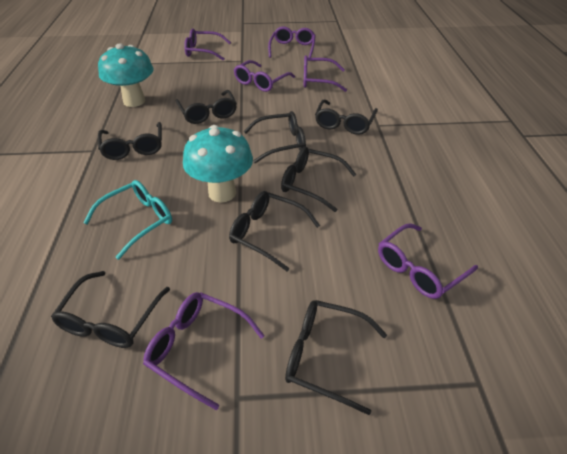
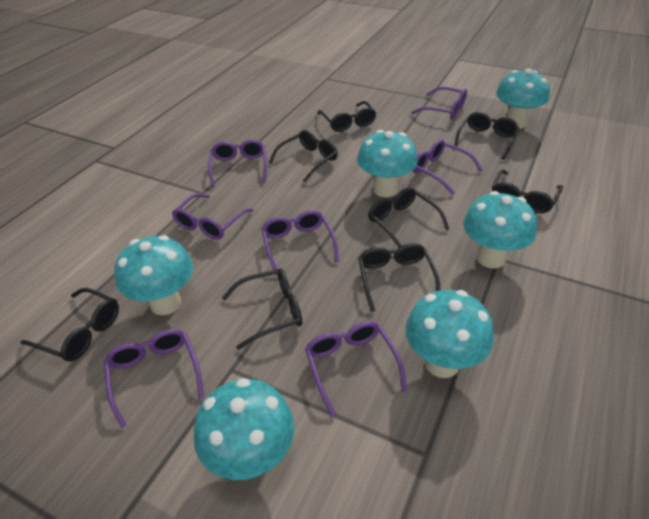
purple glasses: 6 -> 7
turquoise glasses: 1 -> 0
turquoise mushroom: 2 -> 6

